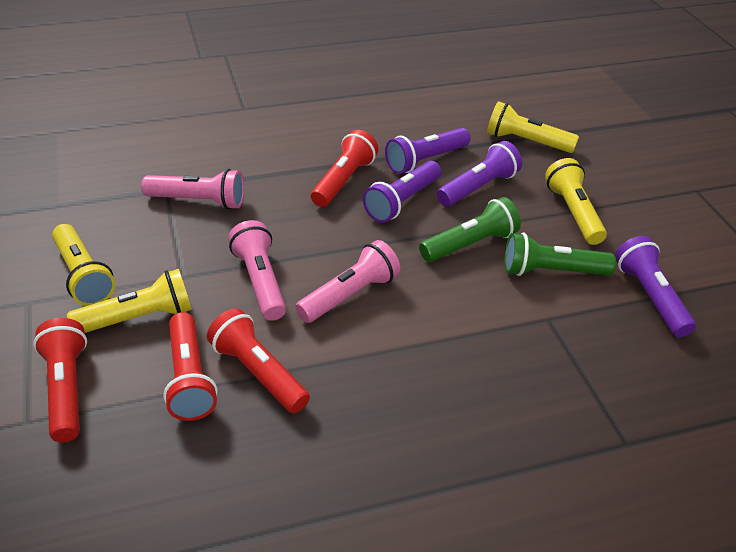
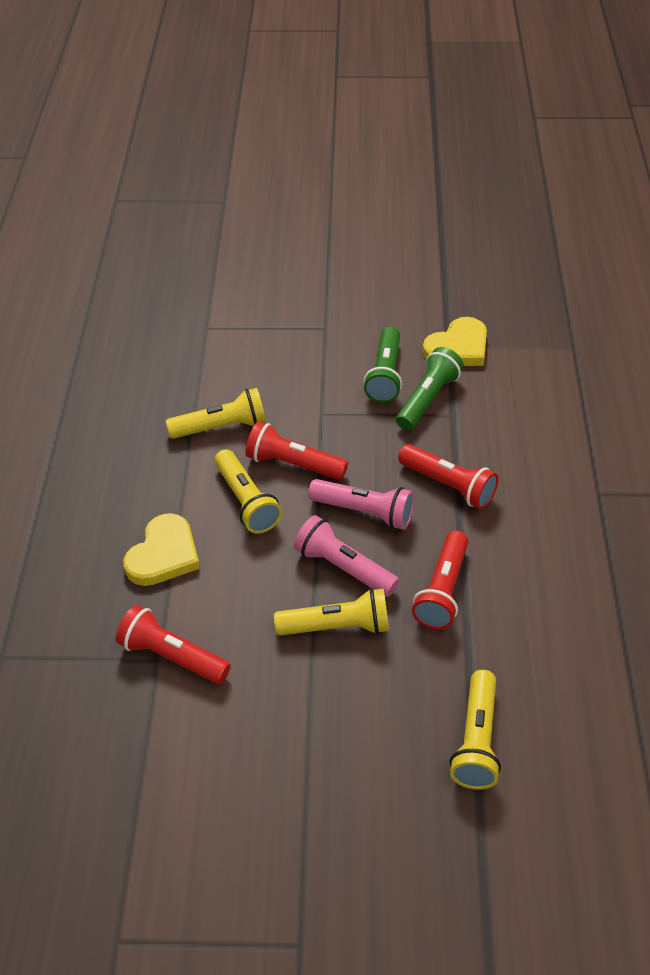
pink flashlight: 3 -> 2
purple flashlight: 4 -> 0
yellow heart: 0 -> 2

